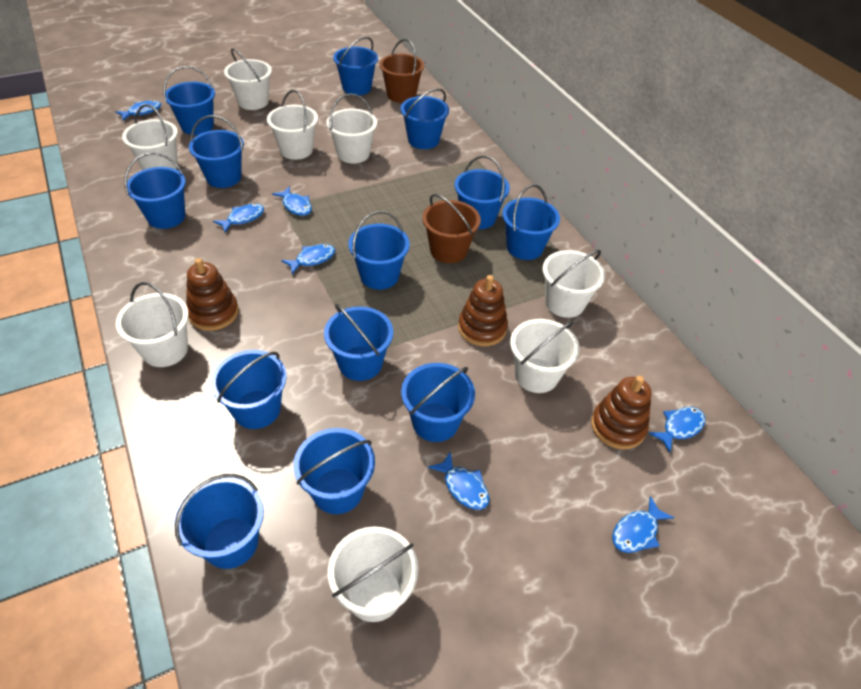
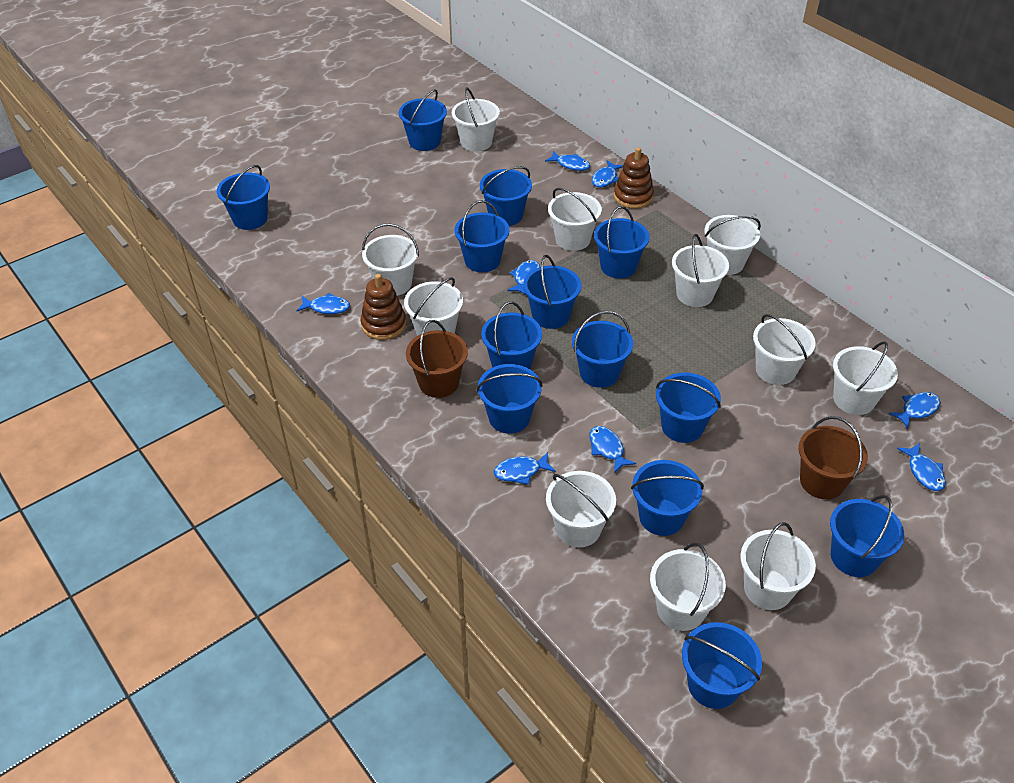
blue fish: 7 -> 8
brown stacking toy: 3 -> 2
white bucket: 8 -> 11

